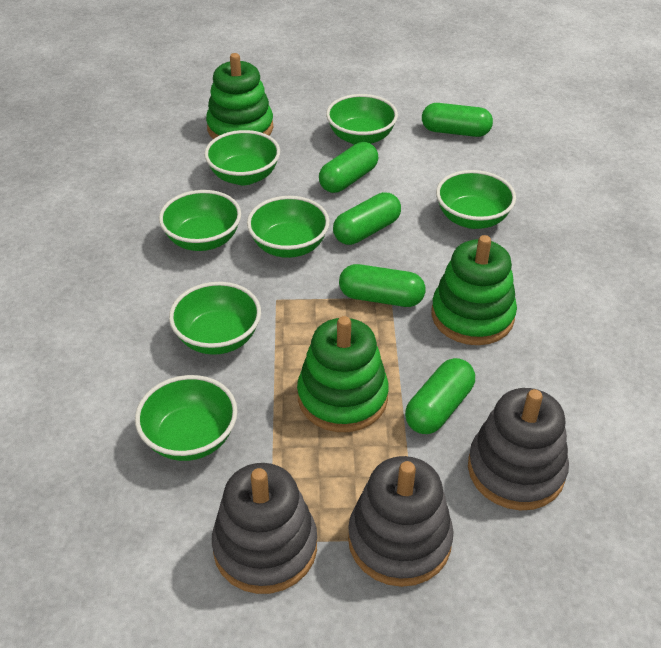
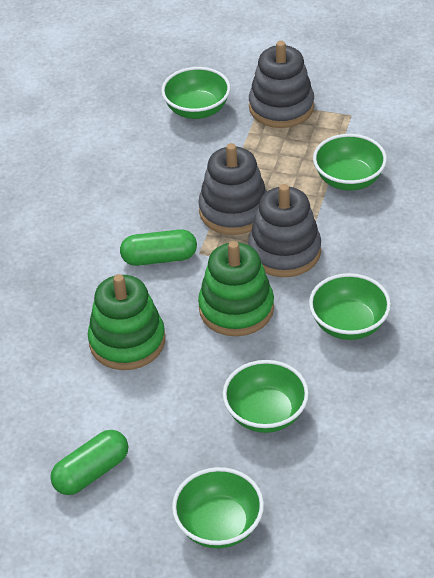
green bowl: 7 -> 5
green capsule: 5 -> 2
green stacking toy: 3 -> 2

